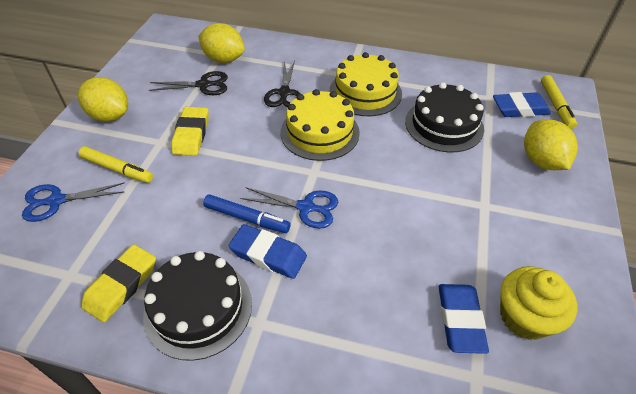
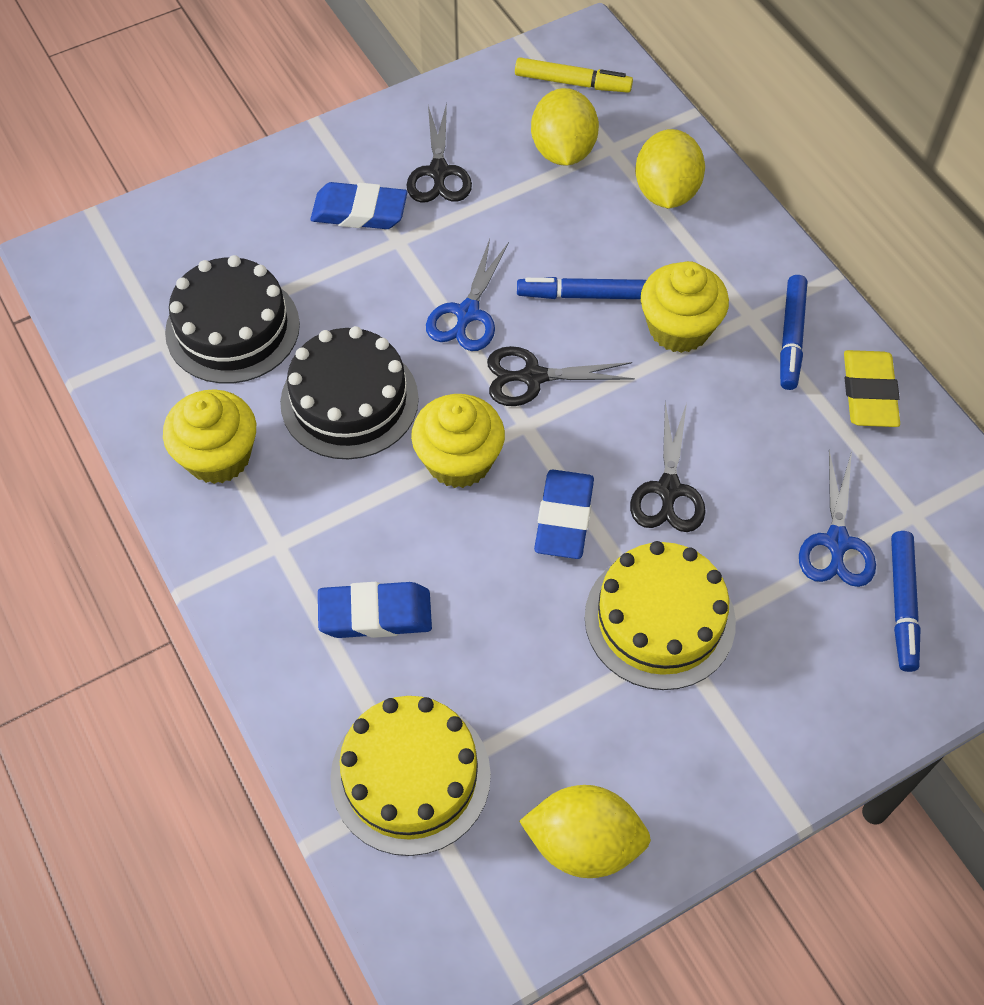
black scissors: 2 -> 3
blue marker: 1 -> 3
yellow cupcake: 1 -> 3
yellow eraser: 2 -> 1
yellow marker: 2 -> 1

